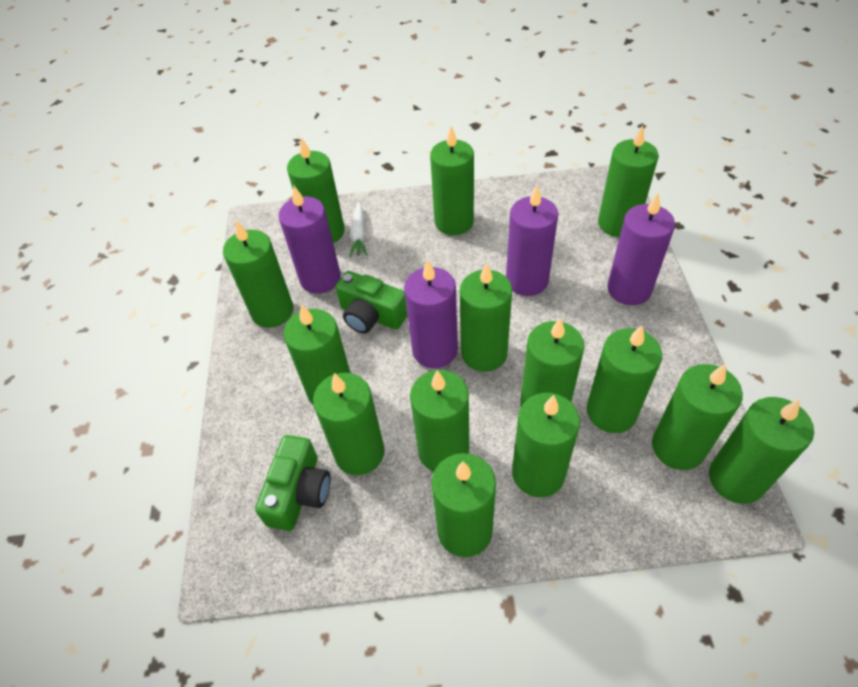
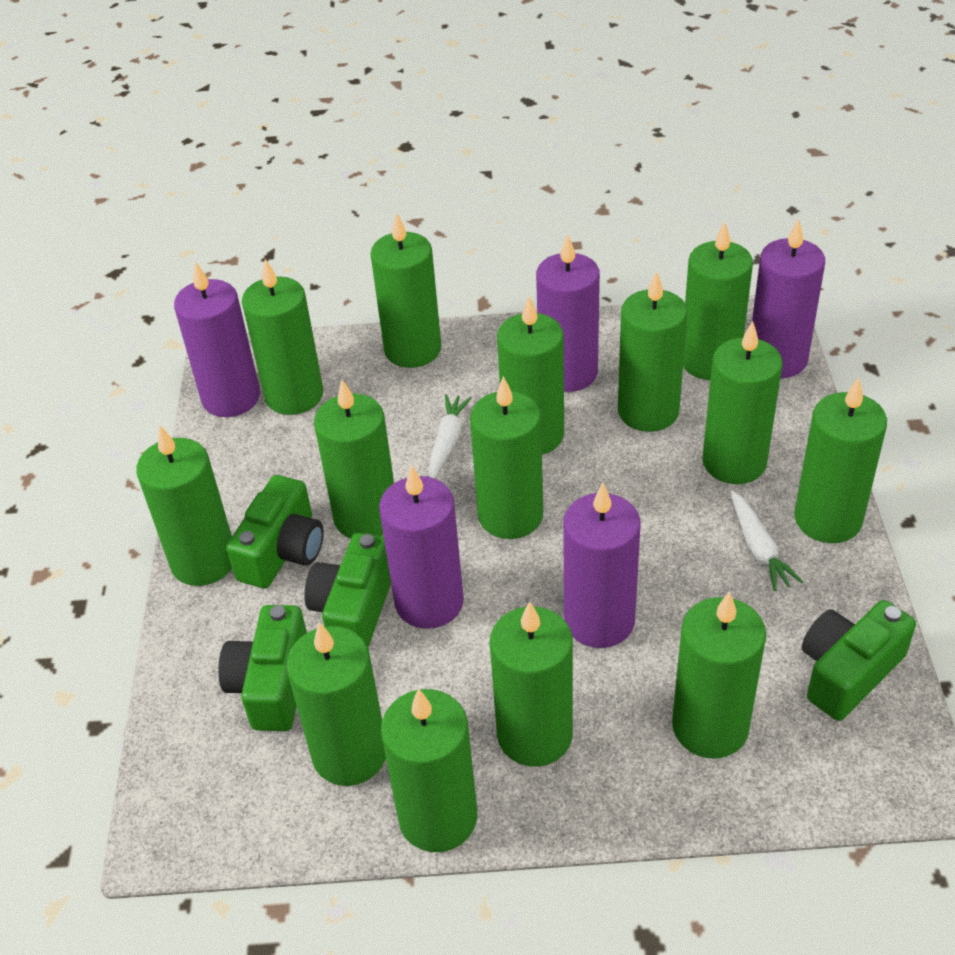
green camera: 2 -> 4
purple candle: 4 -> 5
white carrot: 1 -> 2

